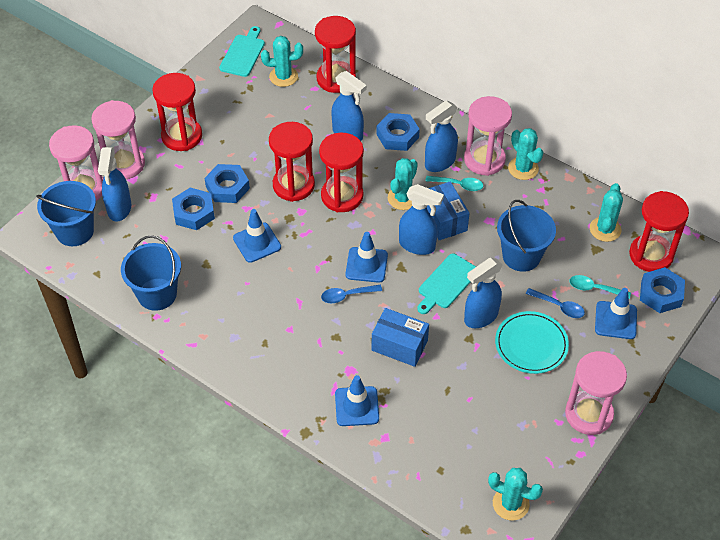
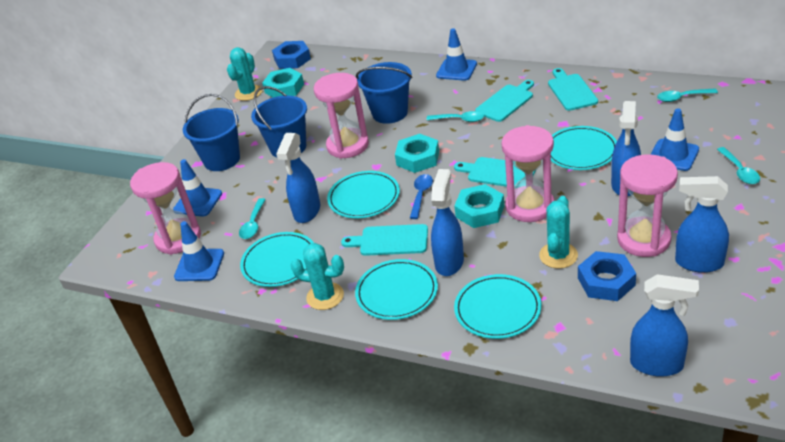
blue box: 2 -> 0
blue nut: 4 -> 2
blue spoon: 2 -> 1
red hourglass: 5 -> 0
turquoise cactus: 5 -> 3
turquoise cutting board: 2 -> 4
turquoise nut: 0 -> 3
turquoise plate: 1 -> 5
turquoise spoon: 2 -> 4

